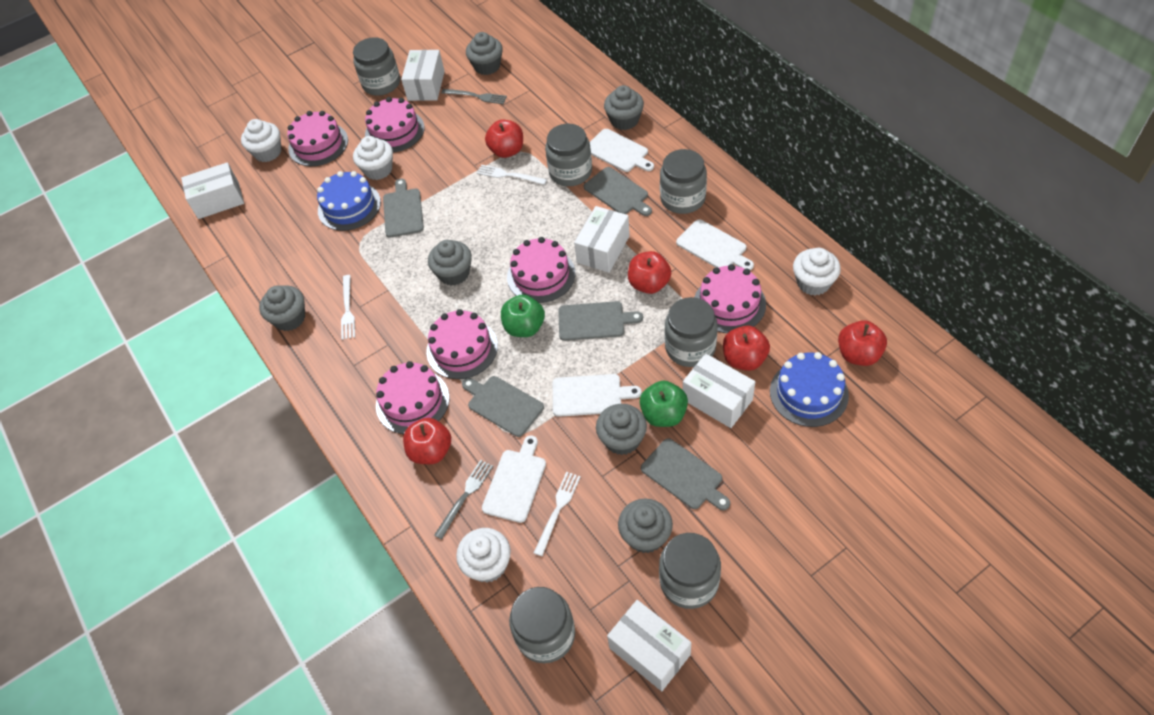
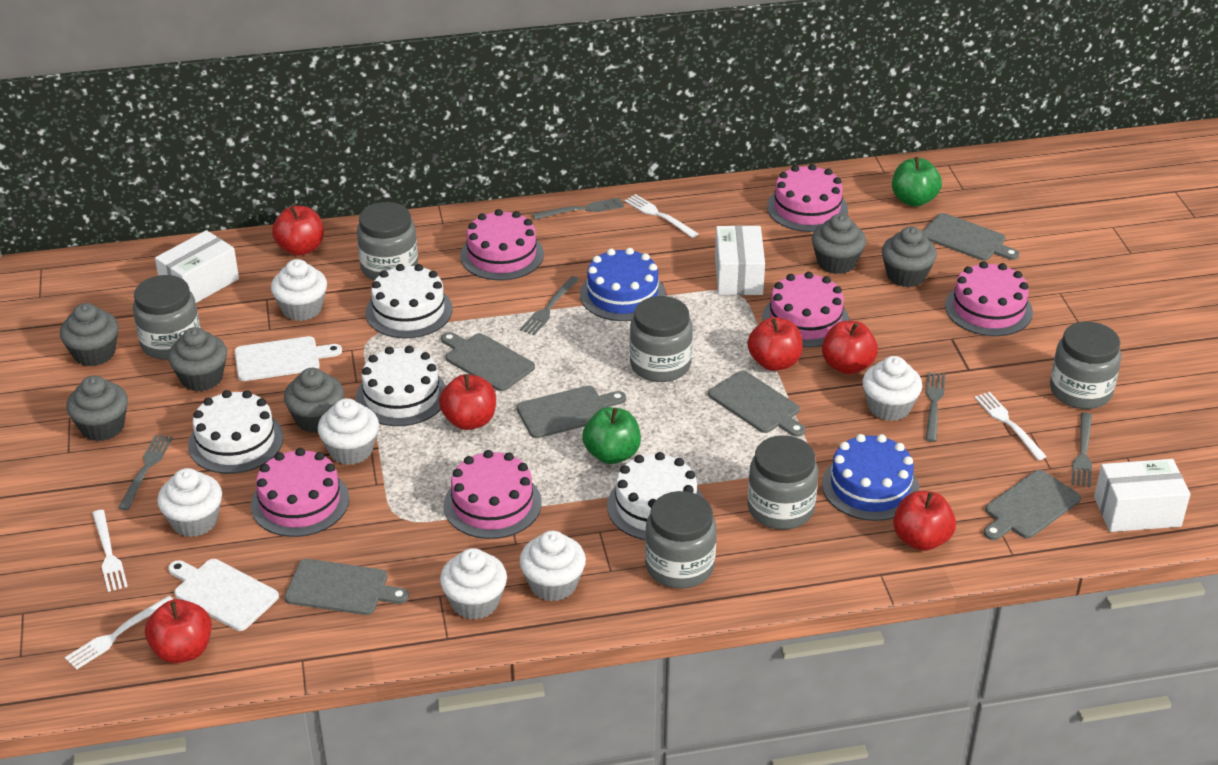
grey cutting board: 5 -> 6
grey fork: 2 -> 5
red apple: 5 -> 6
white box: 5 -> 3
white cake: 0 -> 4
white cupcake: 4 -> 6
white cutting board: 4 -> 2
white fork: 3 -> 4

